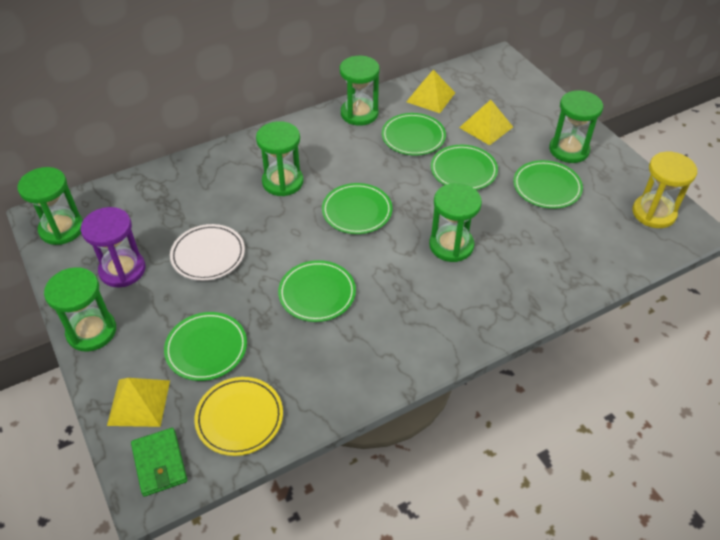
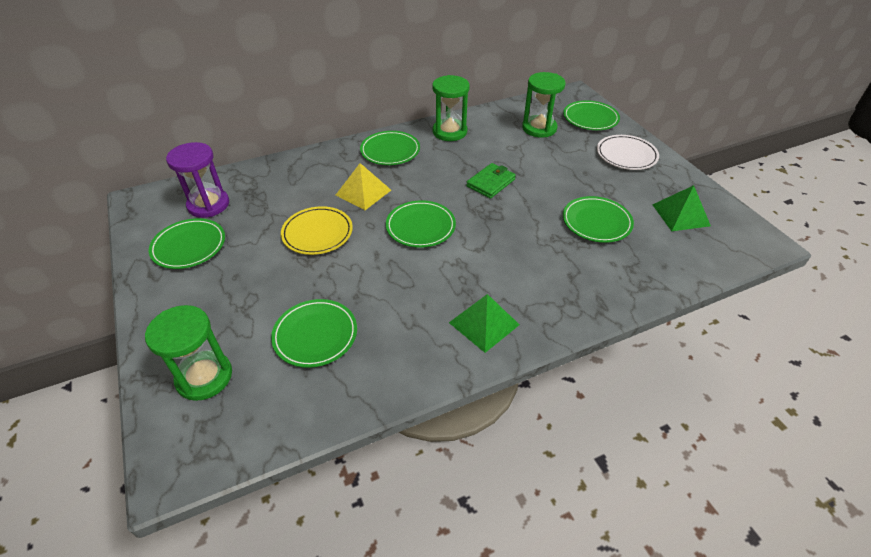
green hourglass: 6 -> 3
green pyramid: 0 -> 2
yellow hourglass: 1 -> 0
yellow pyramid: 3 -> 1

